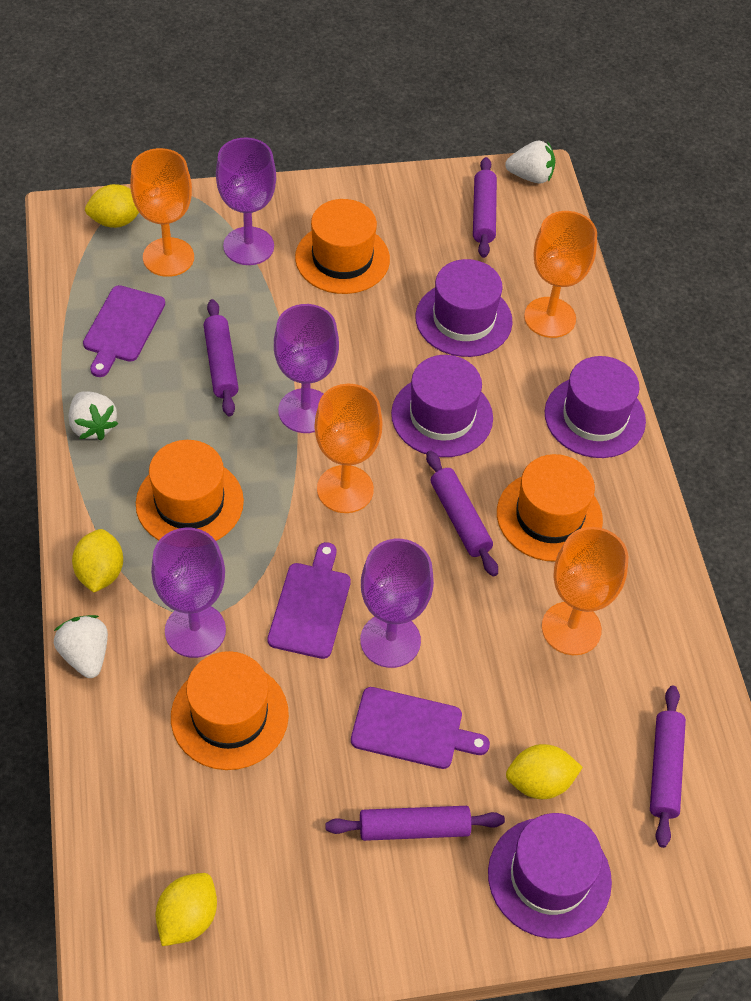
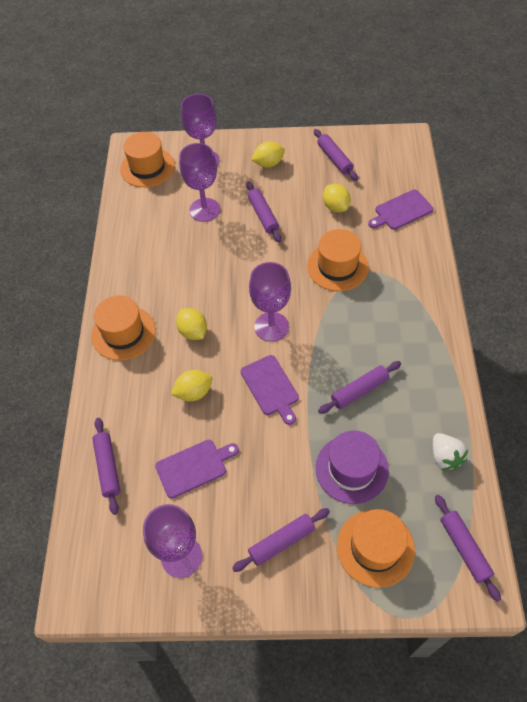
orange goblet: 4 -> 0
purple hat: 4 -> 1
purple rolling pin: 5 -> 6
white strawberry: 3 -> 1

